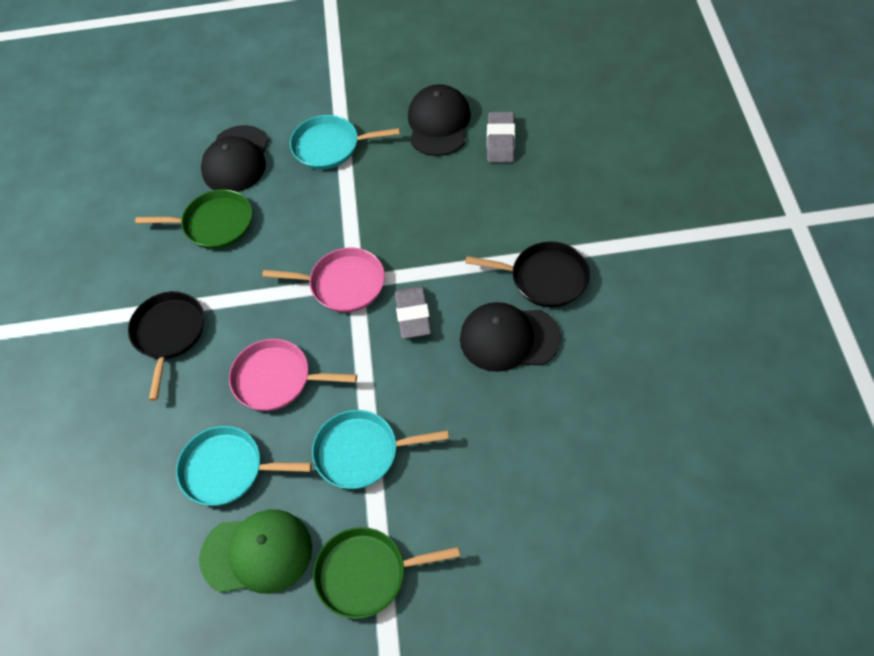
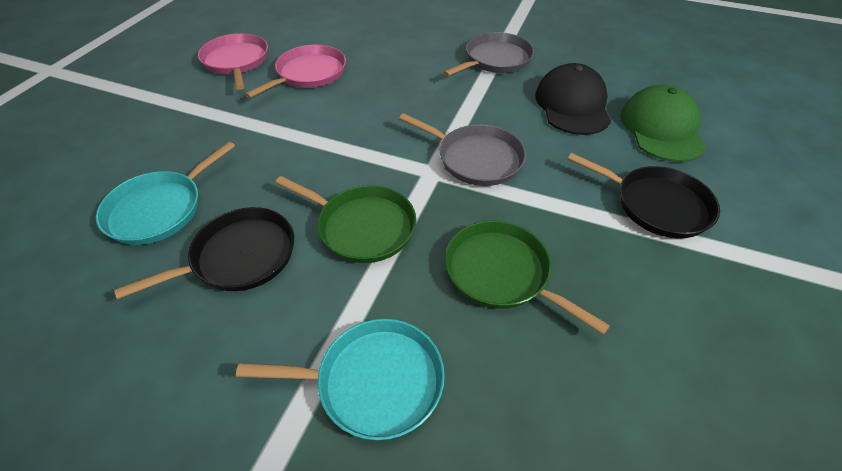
black cap: 3 -> 1
grey eraser: 2 -> 0
grey pan: 0 -> 2
turquoise pan: 3 -> 2

